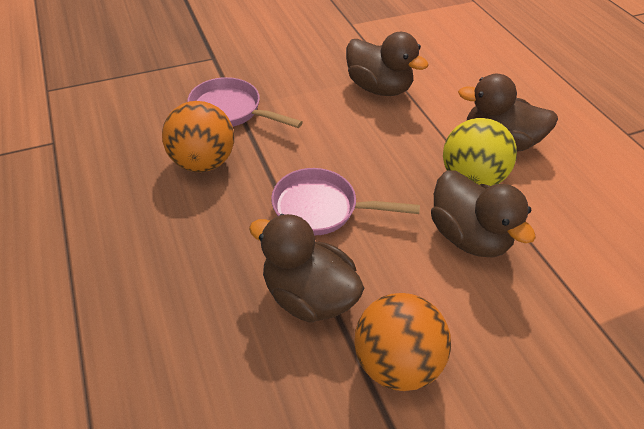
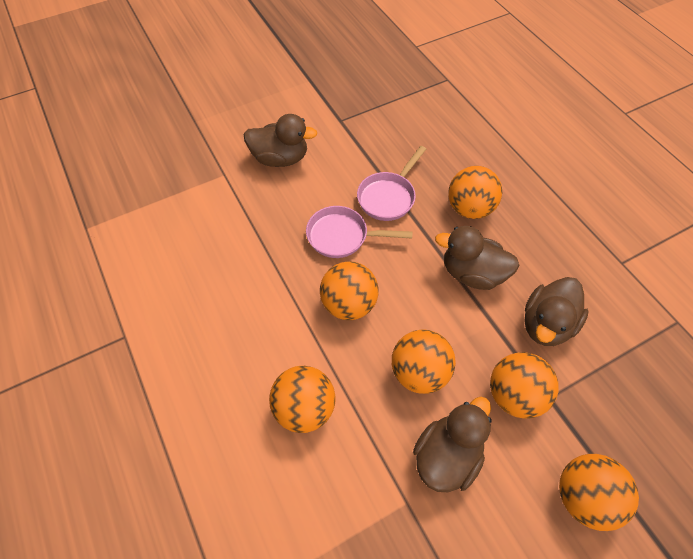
orange ball: 2 -> 6
yellow ball: 1 -> 0

